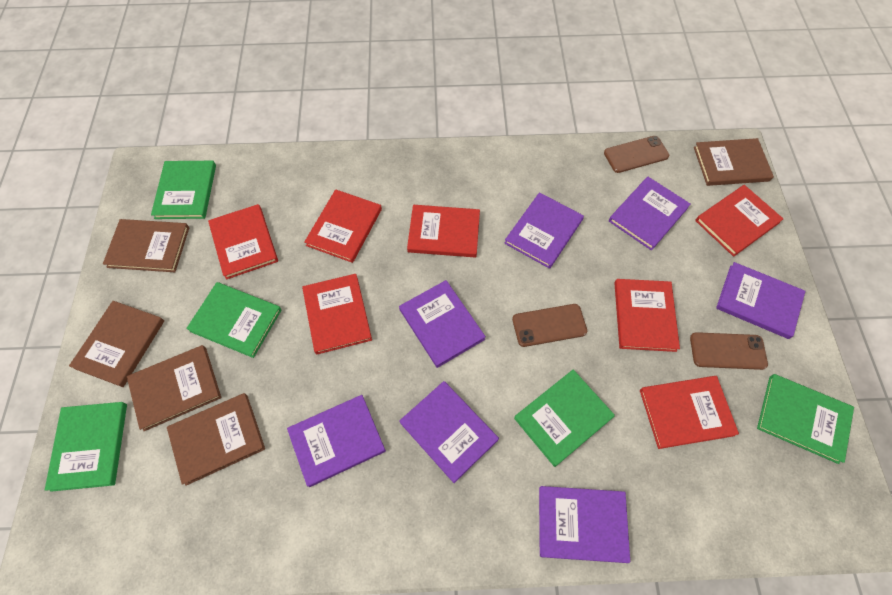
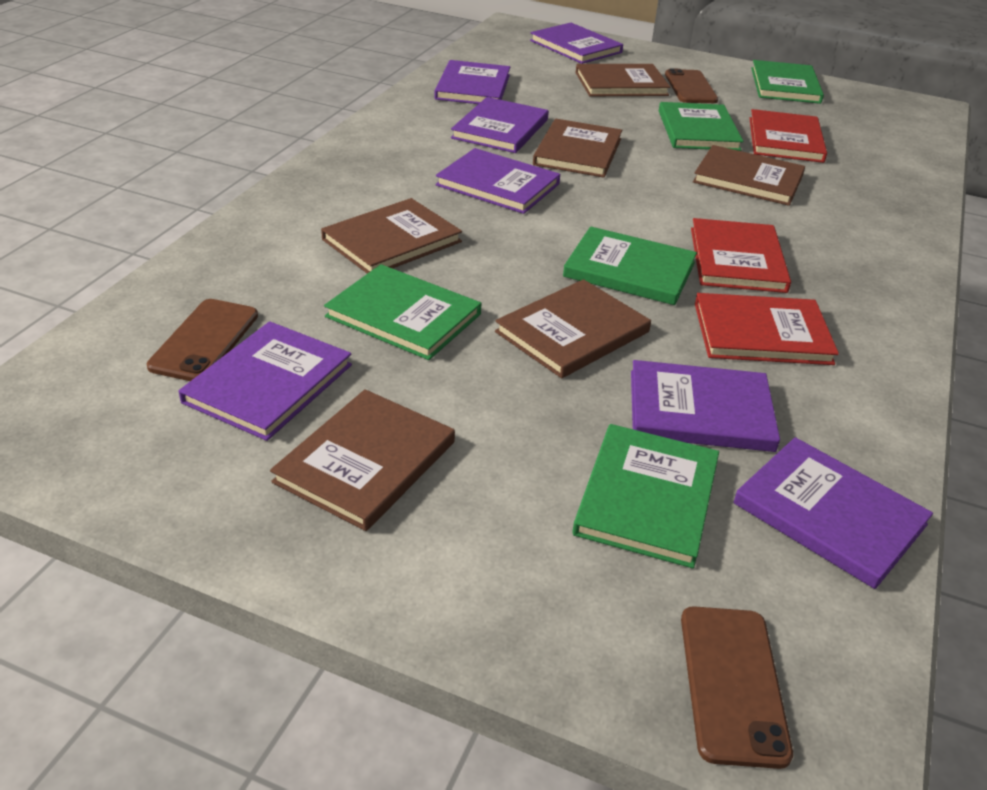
brown book: 5 -> 6
red book: 7 -> 3

